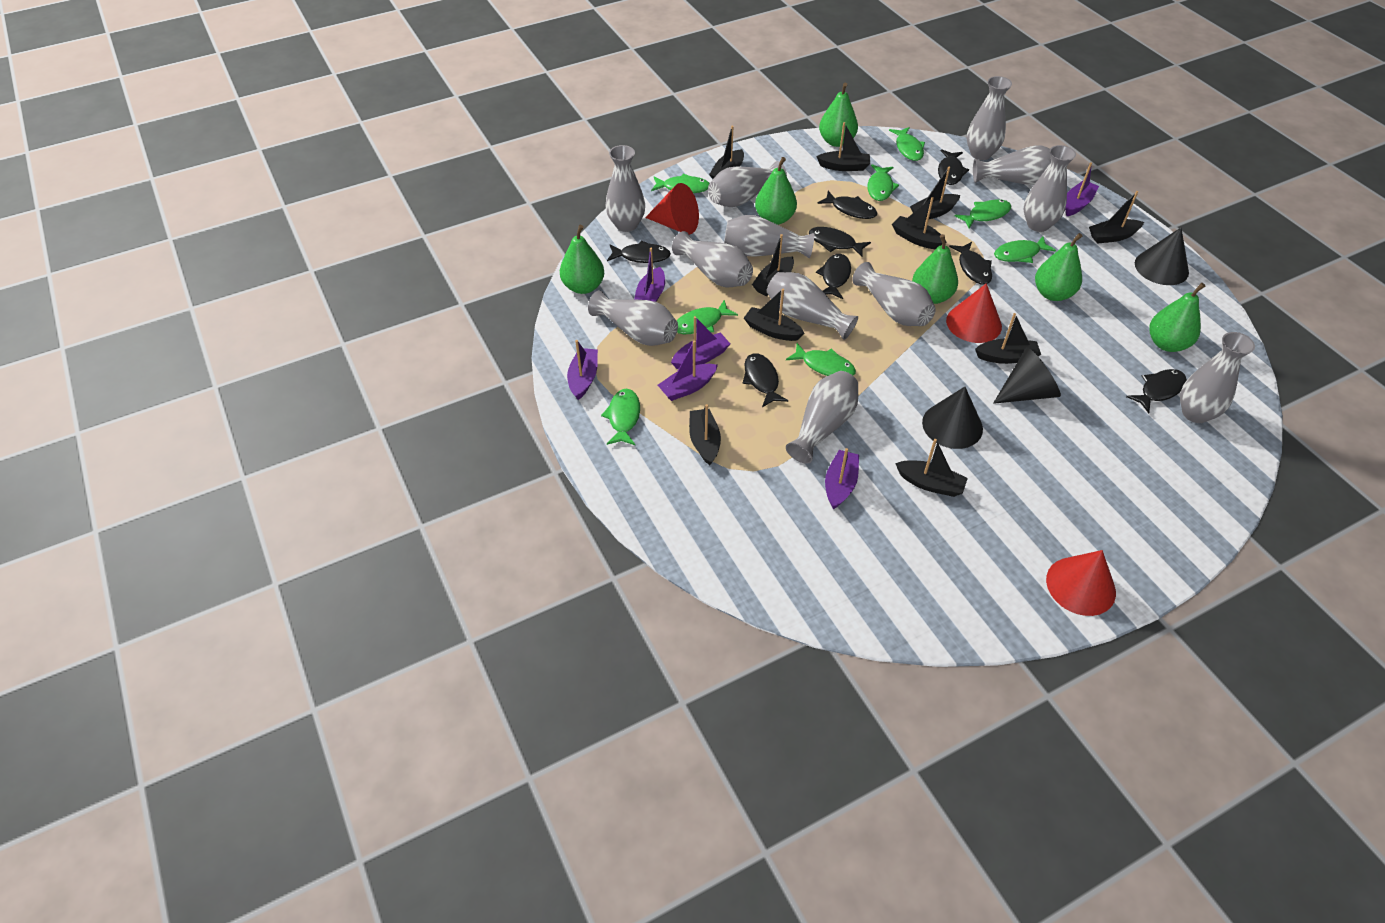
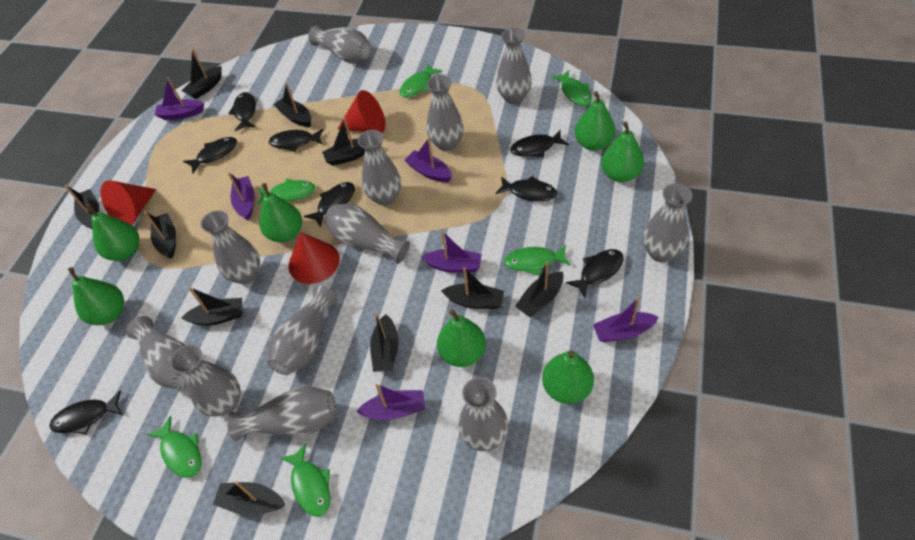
black cone: 3 -> 0
green fish: 8 -> 6
green pear: 6 -> 7

